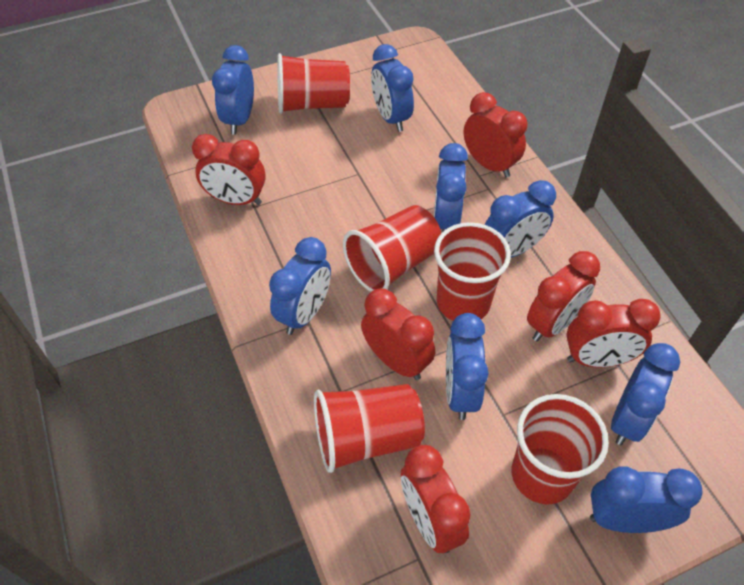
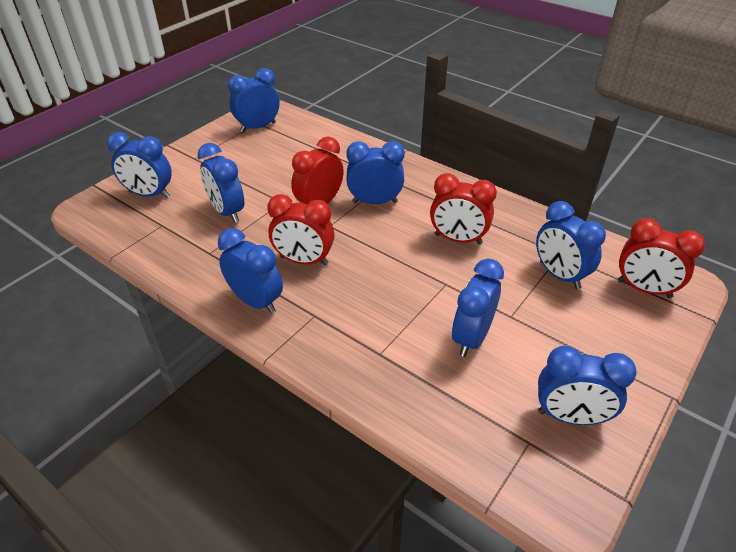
red clock: 6 -> 4
red cup: 5 -> 0

